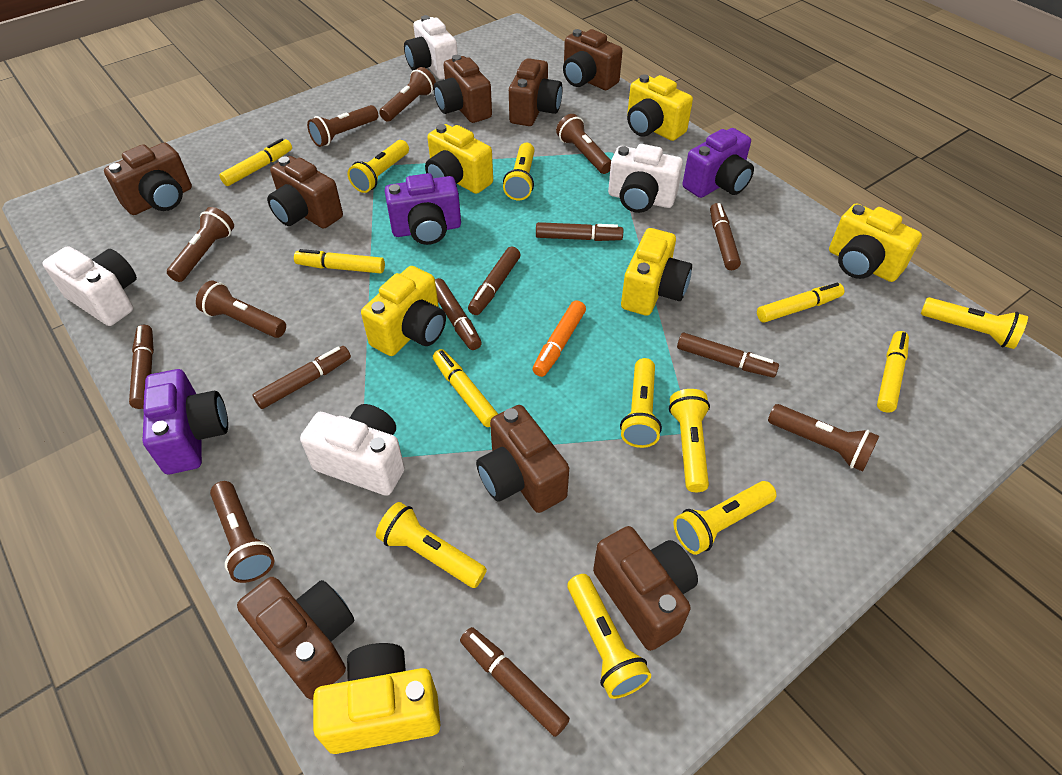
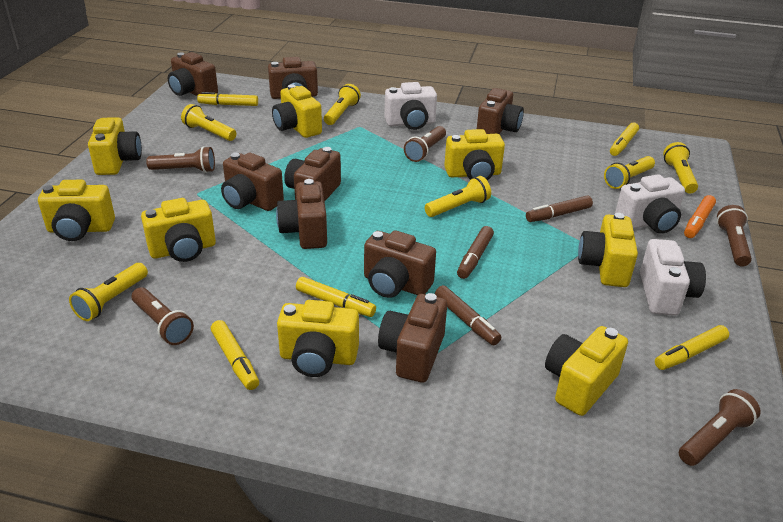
brown flashlight: 7 -> 5
brown marker: 8 -> 3
purple camera: 3 -> 0
white camera: 4 -> 3
yellow camera: 6 -> 8
yellow flashlight: 8 -> 6

